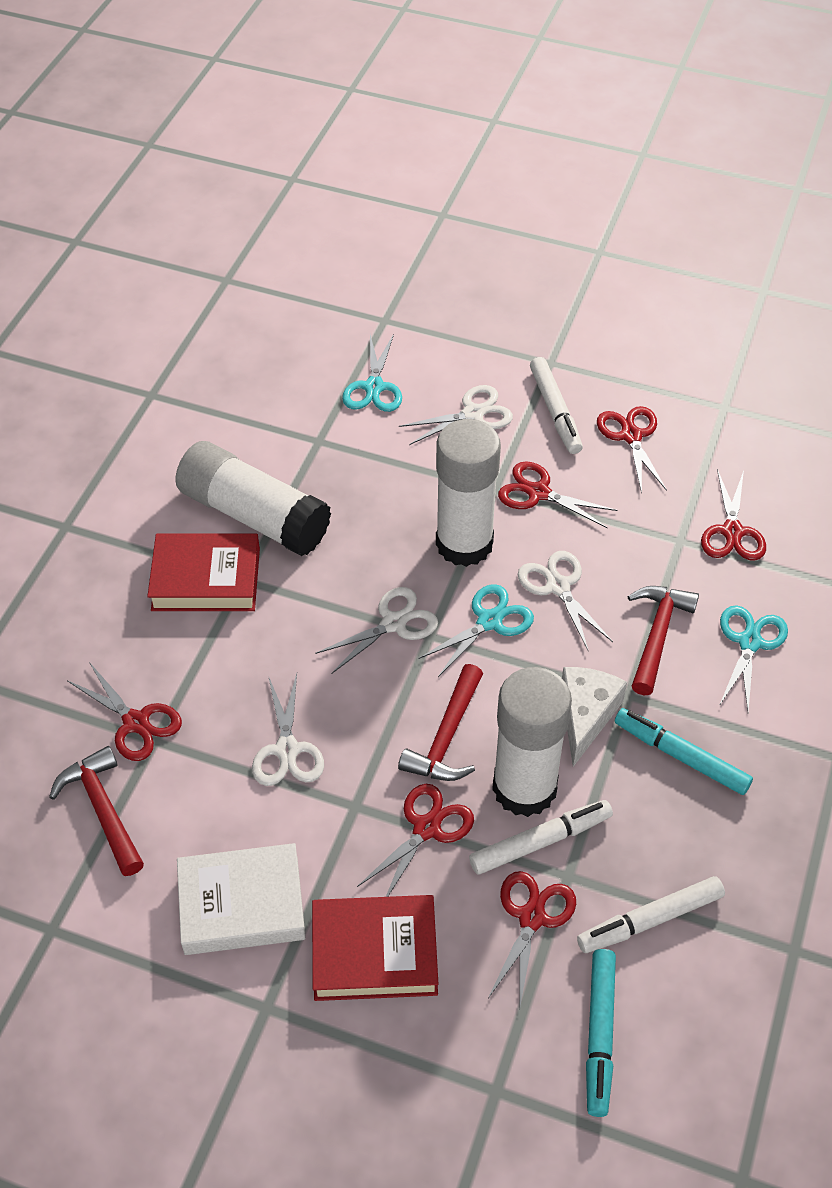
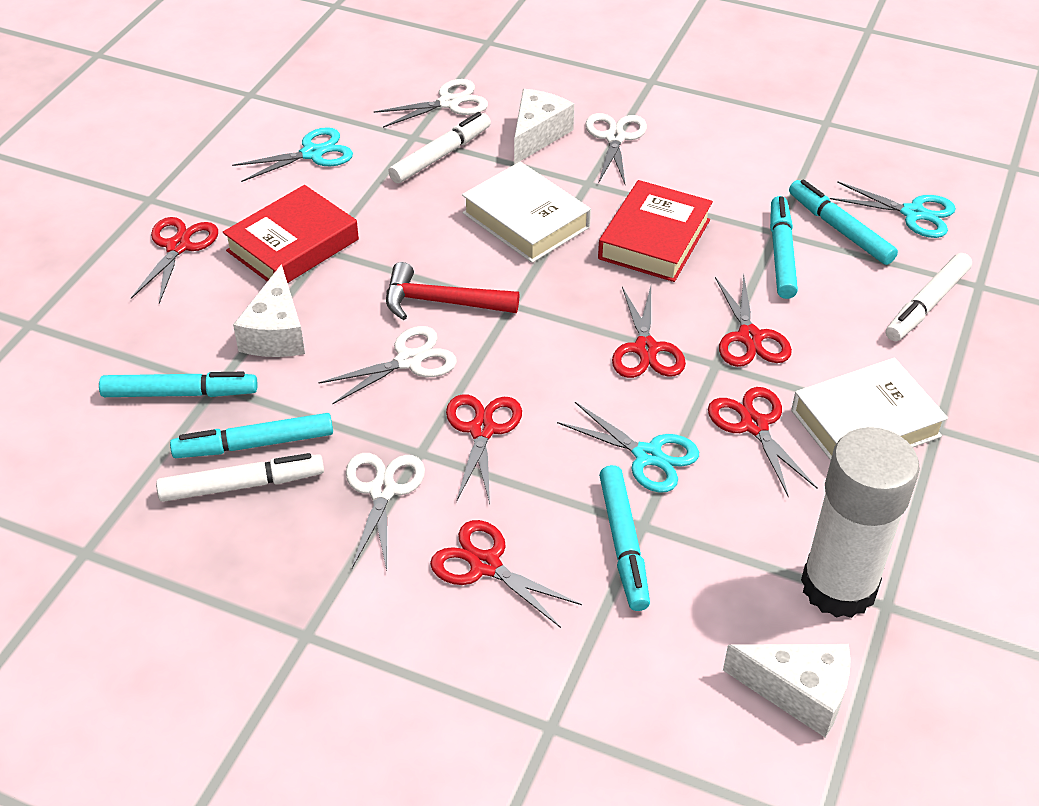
red hammer: 3 -> 1
turquoise marker: 2 -> 5
white book: 1 -> 2
white cheese: 1 -> 3
white glue stick: 3 -> 1

